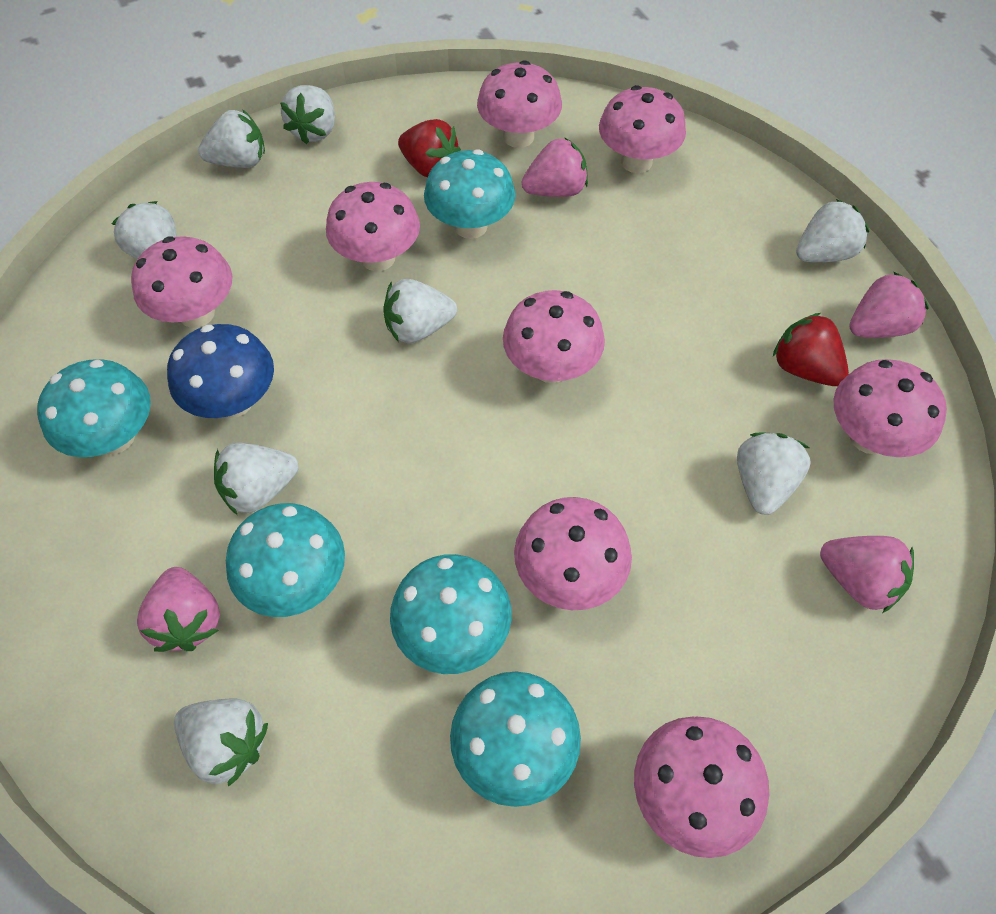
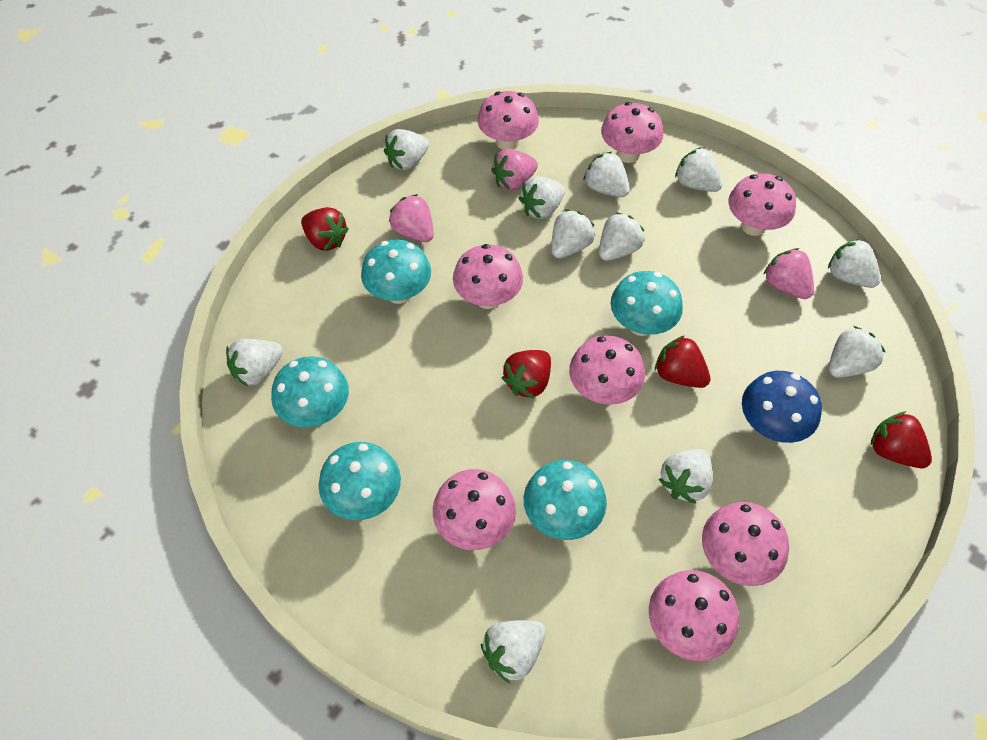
pink strawberry: 4 -> 3
red strawberry: 2 -> 4
white strawberry: 8 -> 11

